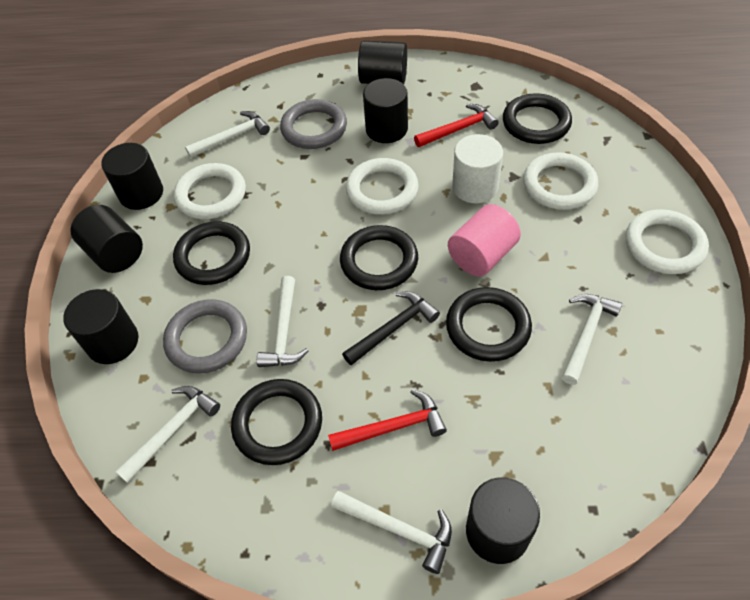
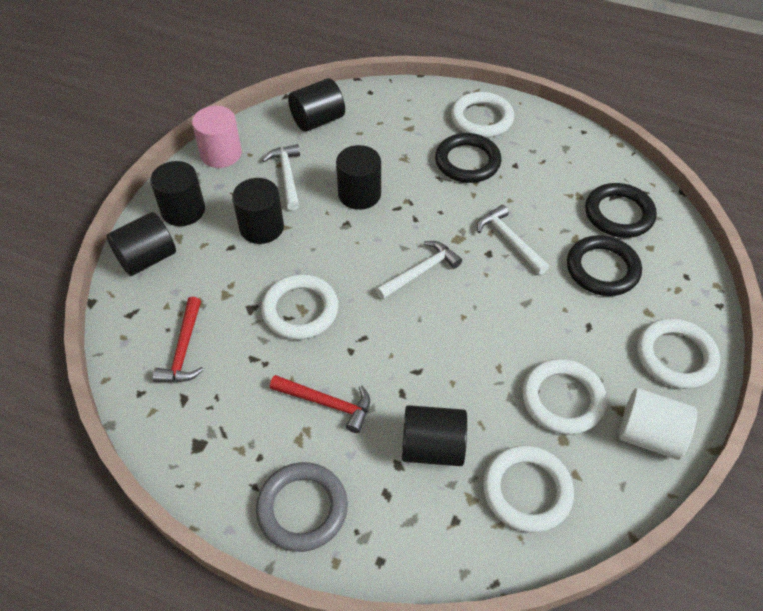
black hammer: 1 -> 0
black ring: 5 -> 3
grey ring: 2 -> 1
white hammer: 5 -> 3
white ring: 4 -> 5

